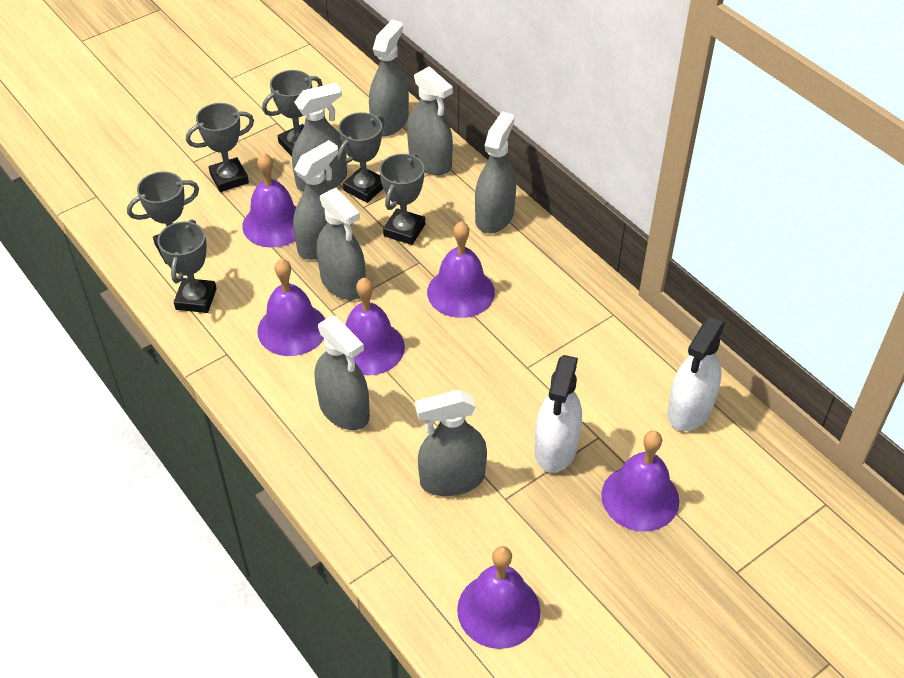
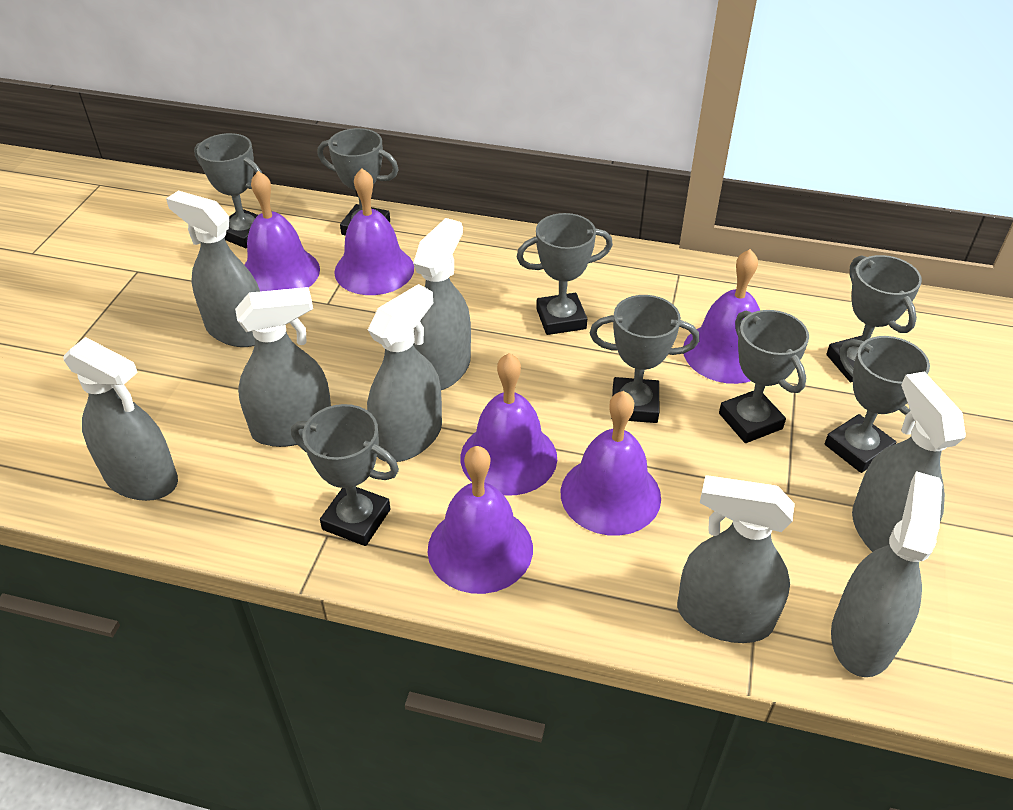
grey trophy: 6 -> 8
white spray bottle: 2 -> 0

